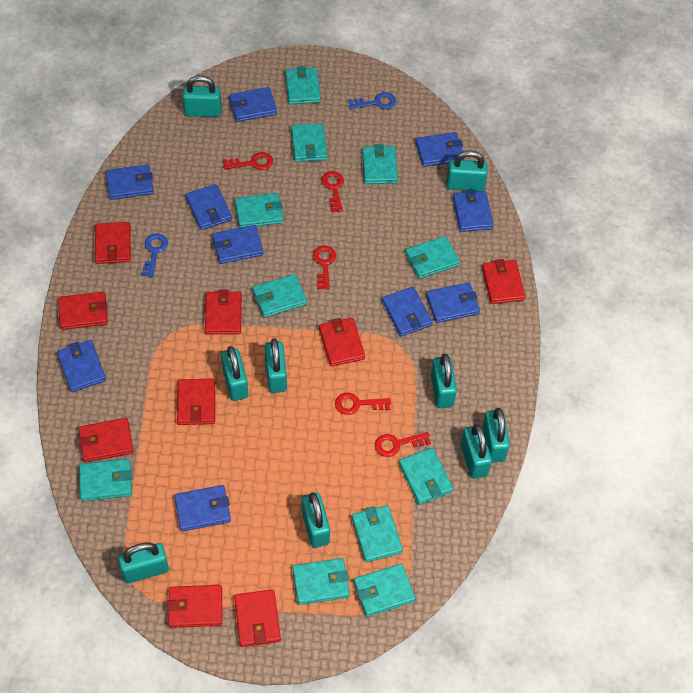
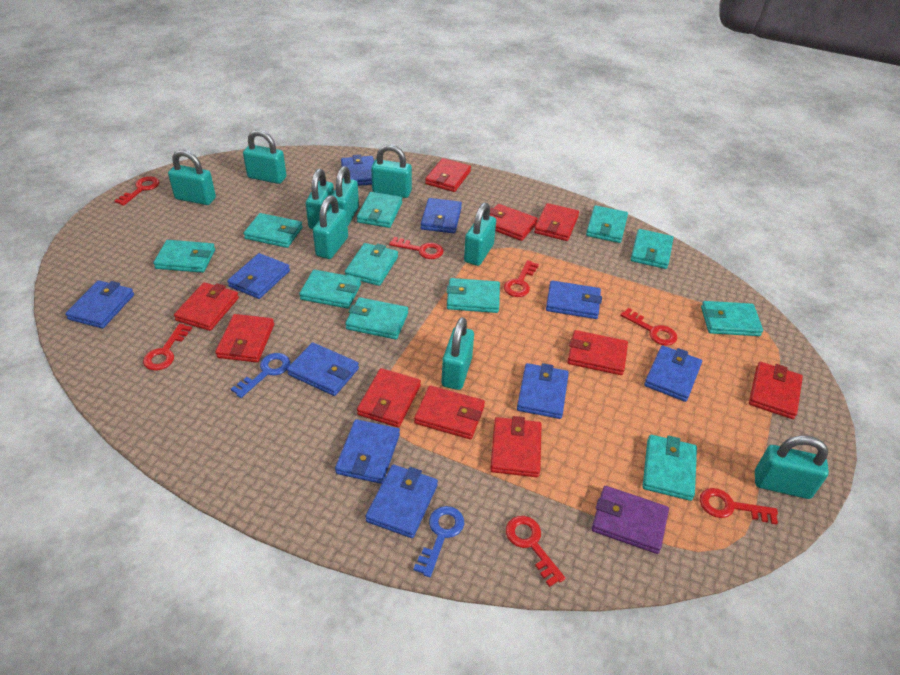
purple wallet: 0 -> 1
red key: 5 -> 7
red wallet: 9 -> 10

